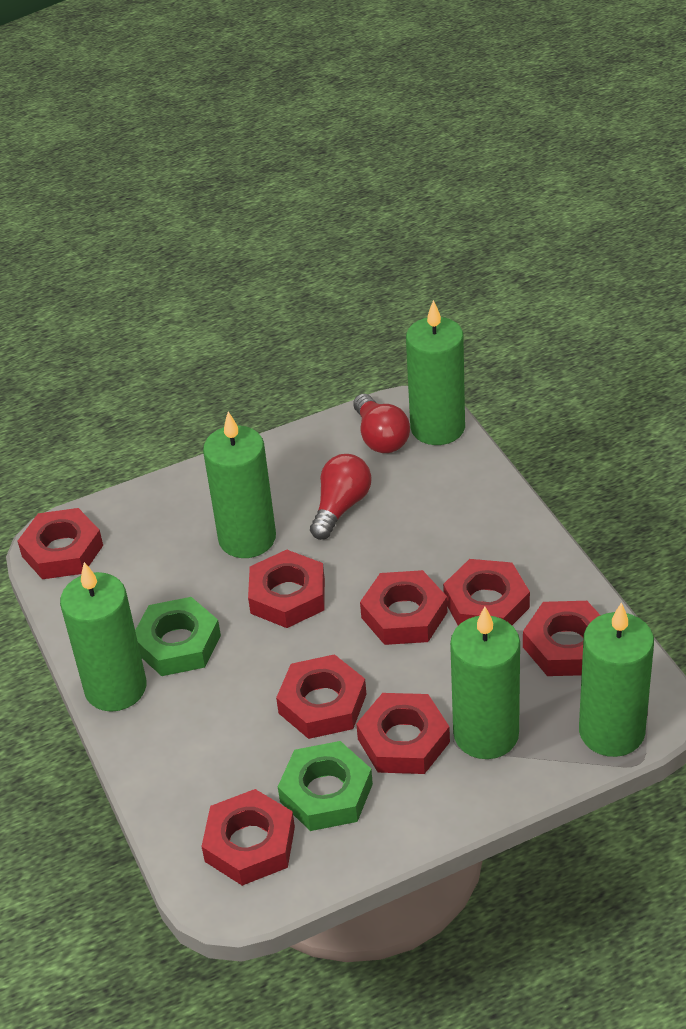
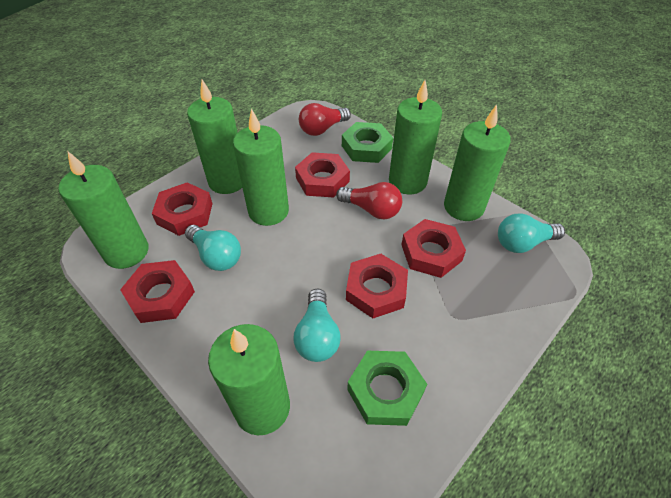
green candle: 5 -> 6
red nut: 8 -> 5
turquoise light bulb: 0 -> 3

